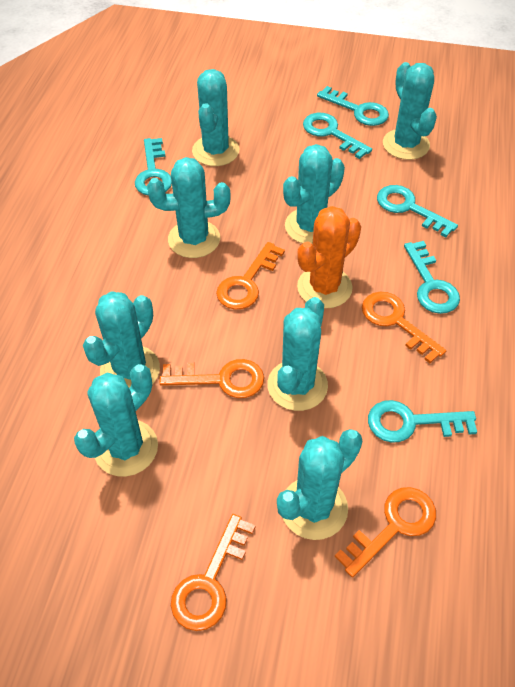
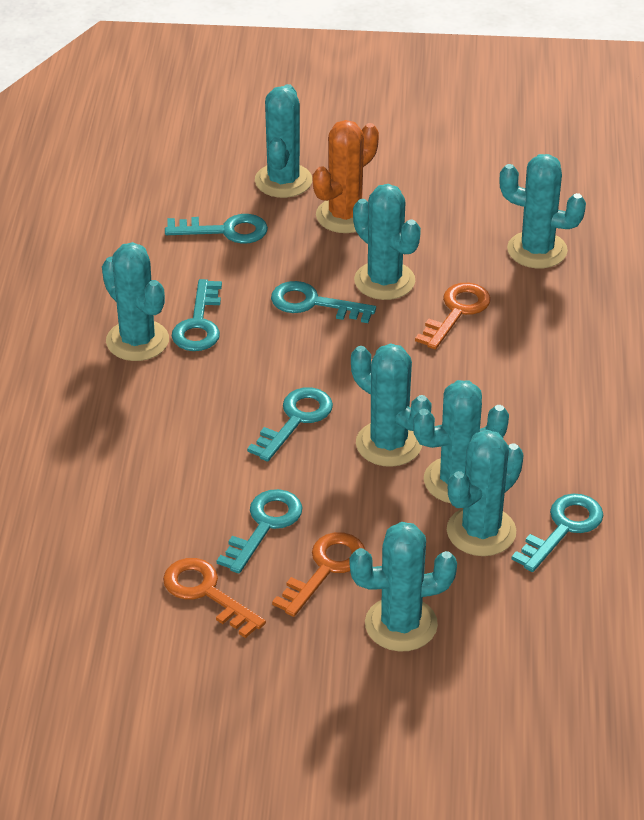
orange key: 5 -> 3

